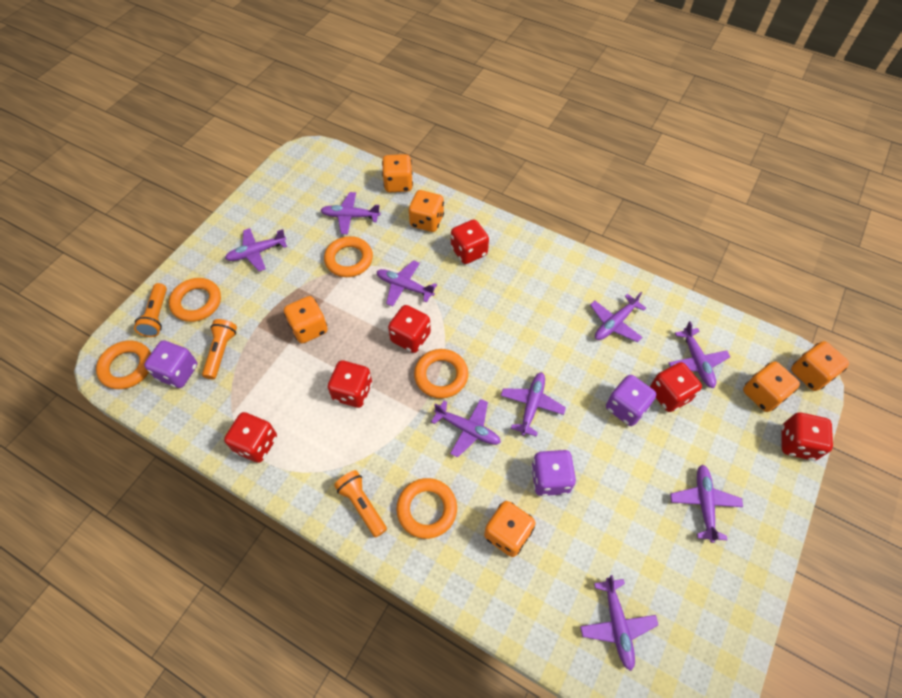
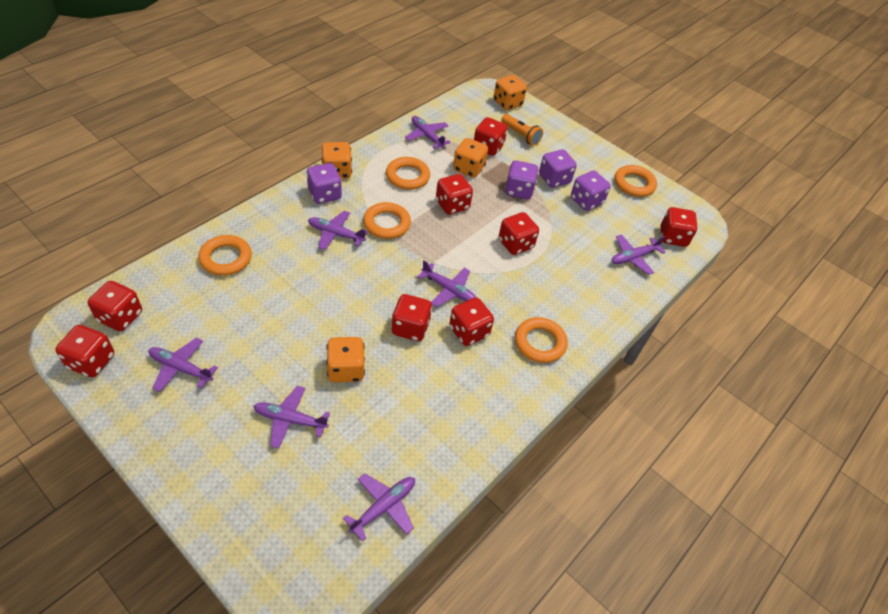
orange dice: 6 -> 4
orange flashlight: 3 -> 1
purple dice: 3 -> 4
purple plane: 9 -> 7
red dice: 6 -> 8

